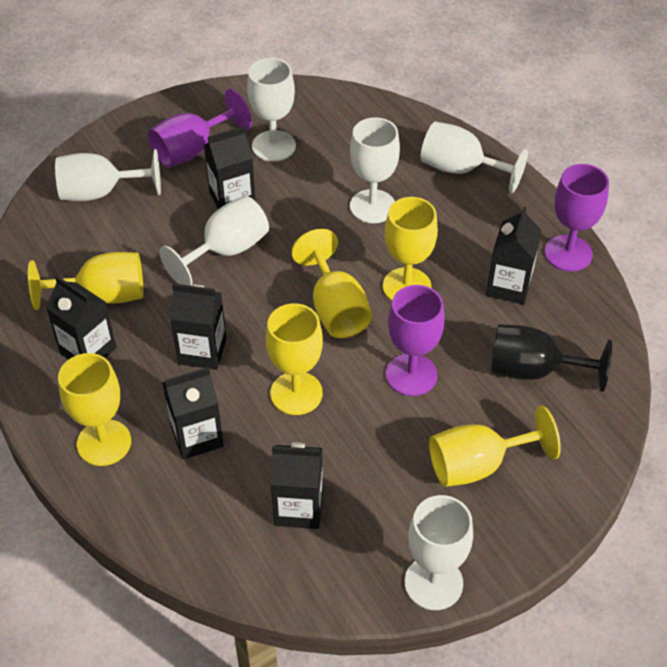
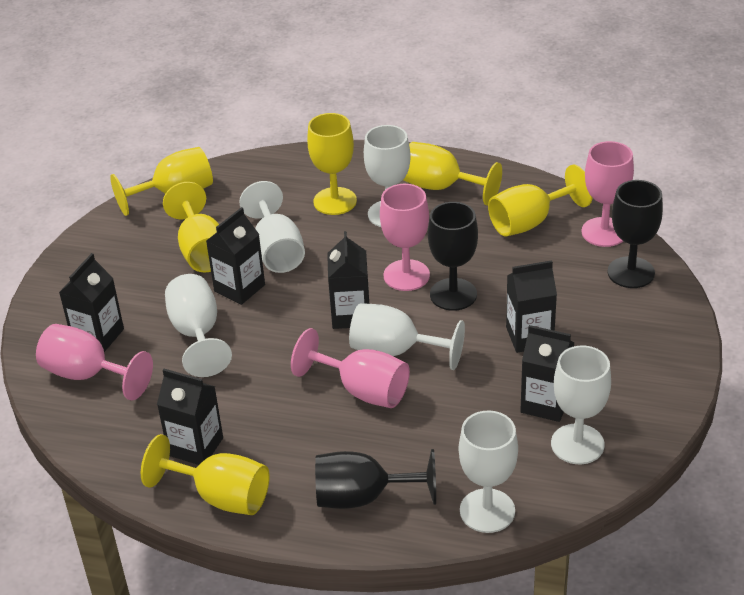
black goblet: 1 -> 3
pink goblet: 0 -> 4
purple goblet: 3 -> 0

